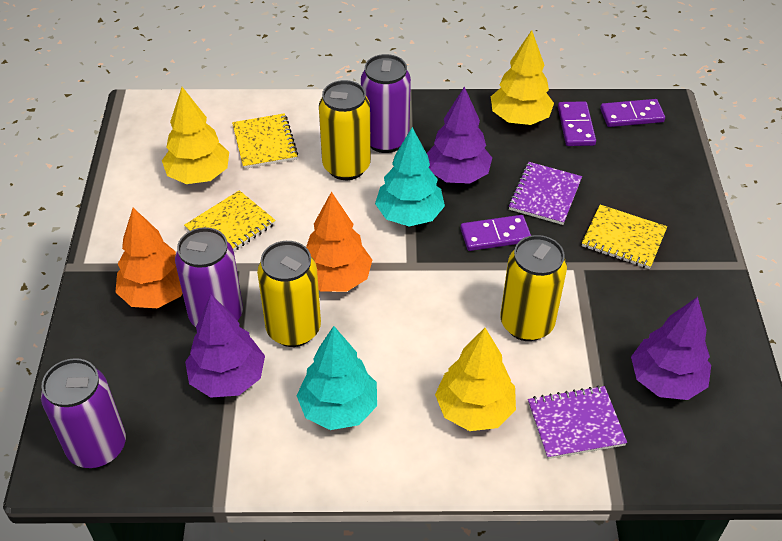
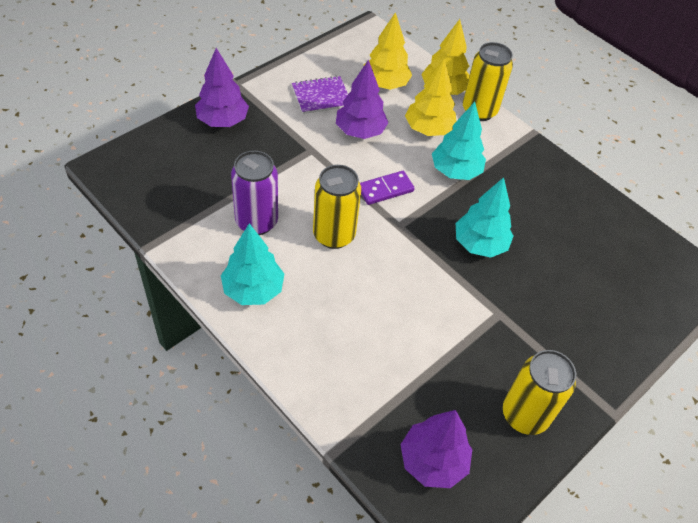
orange tree: 2 -> 0
purple can: 3 -> 1
purple domino: 3 -> 1
purple notebook: 2 -> 1
turquoise tree: 2 -> 3
yellow notebook: 3 -> 0

